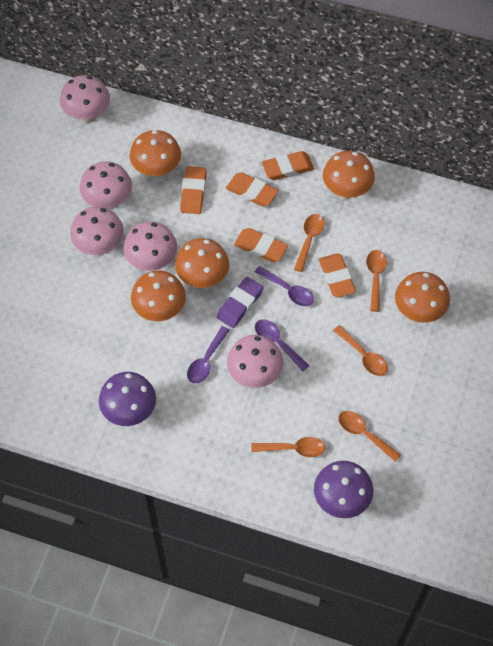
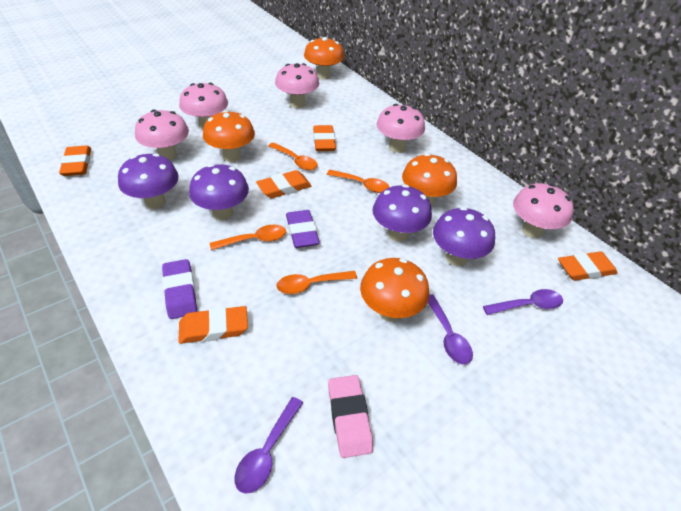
orange mushroom: 5 -> 4
orange spoon: 5 -> 4
pink eraser: 0 -> 1
purple eraser: 1 -> 2
purple mushroom: 2 -> 4

